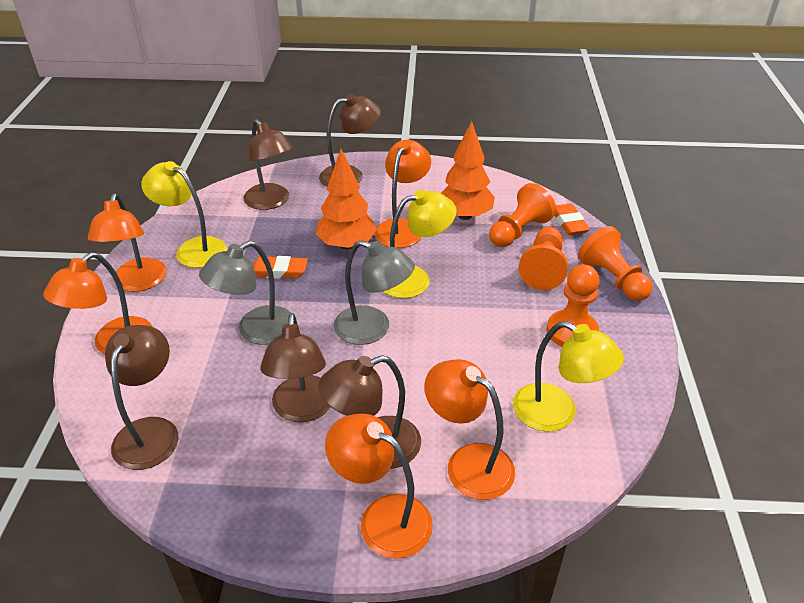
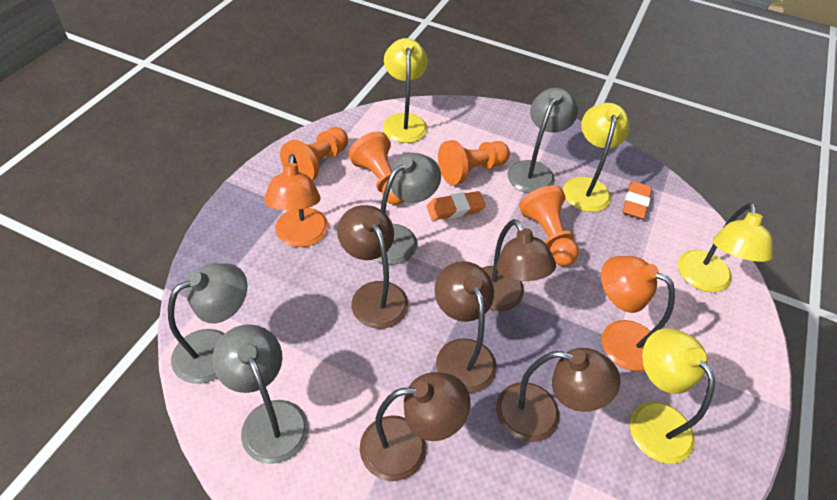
grey lamp: 2 -> 4
orange lamp: 5 -> 2
orange tree: 2 -> 0
yellow lamp: 3 -> 4

